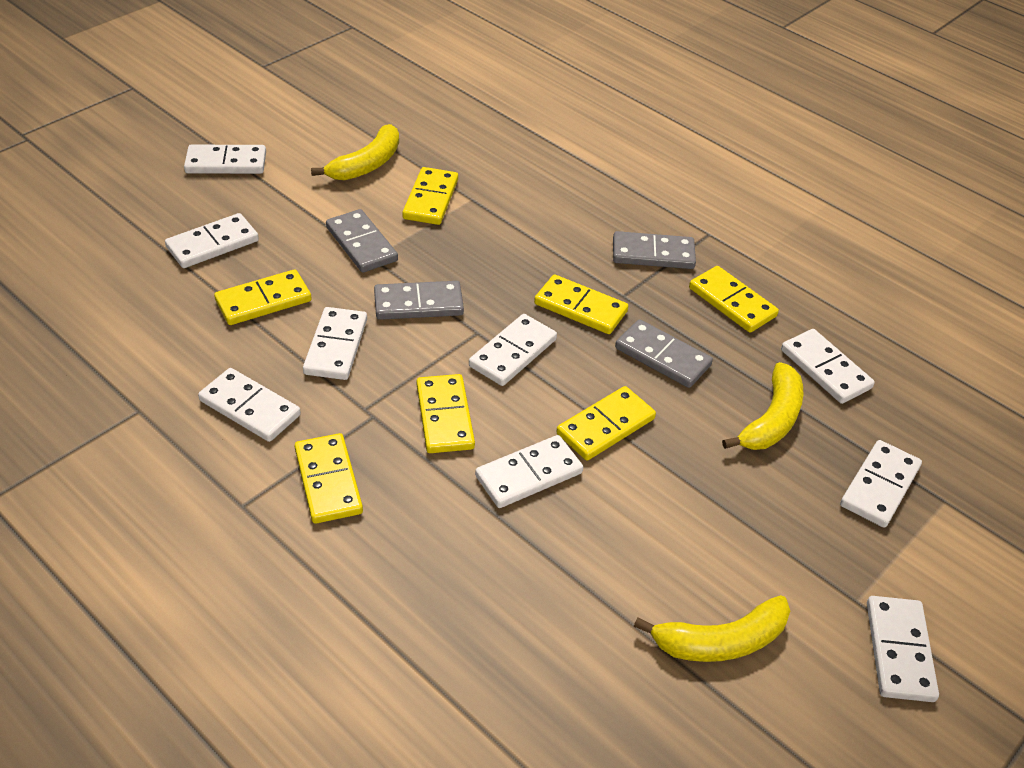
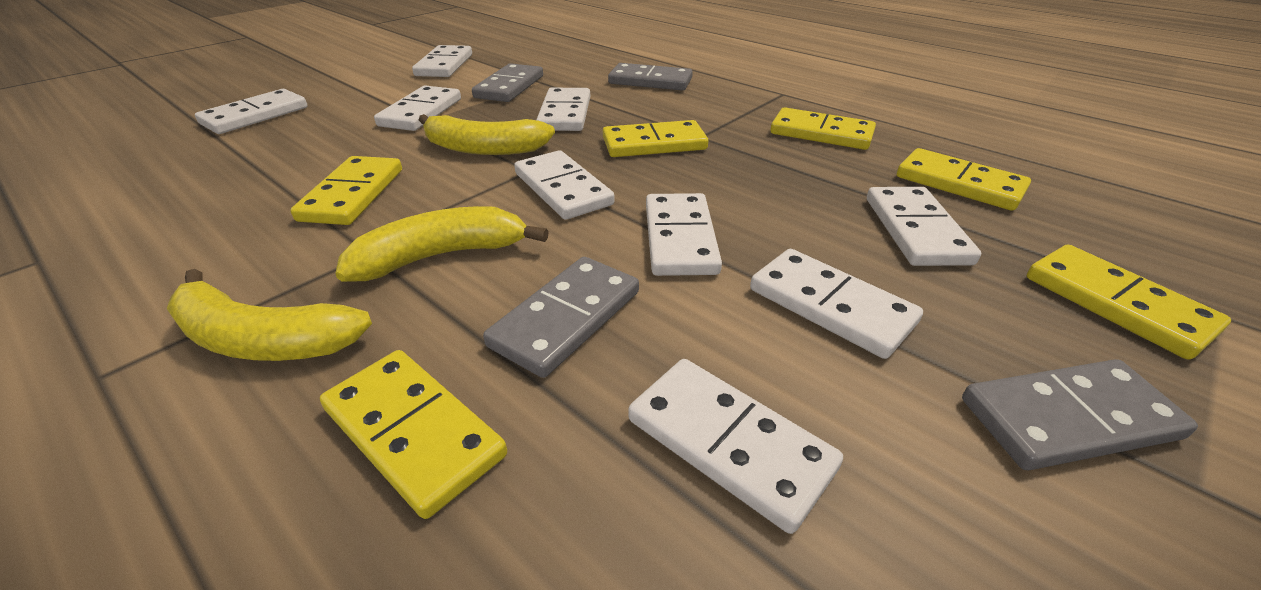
yellow domino: 7 -> 6

